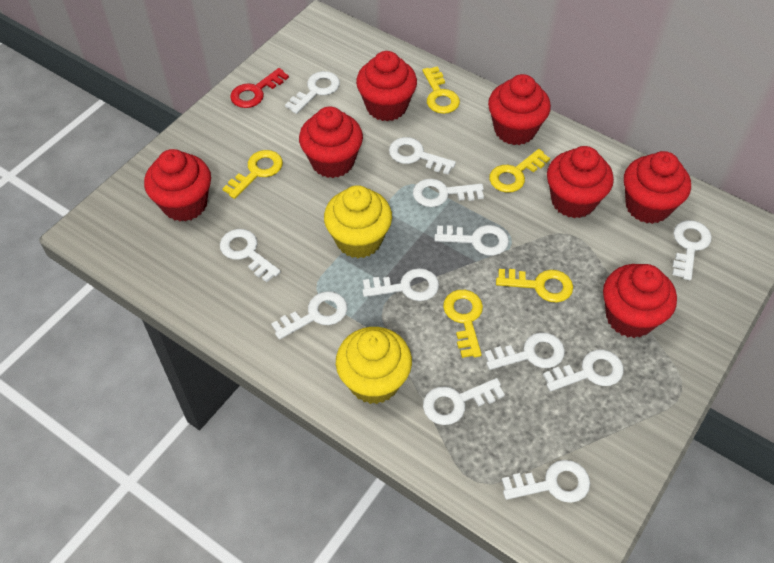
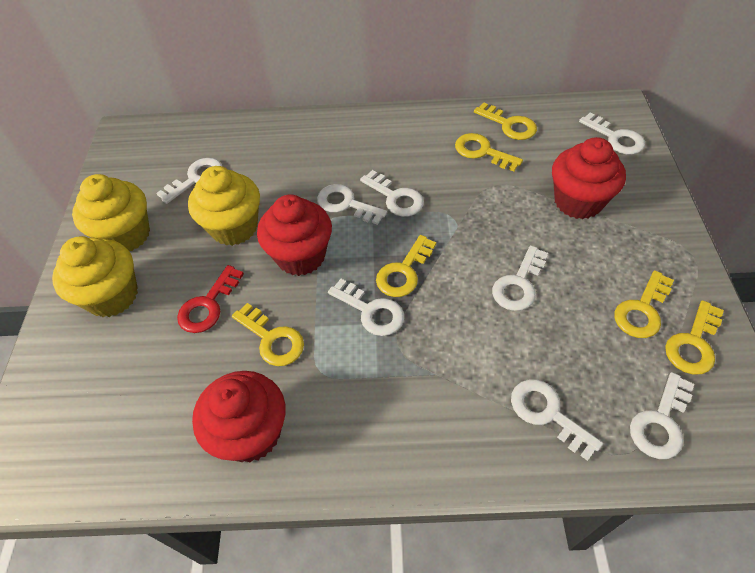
red cupcake: 7 -> 3
white key: 12 -> 8
yellow cupcake: 2 -> 3
yellow key: 5 -> 6

